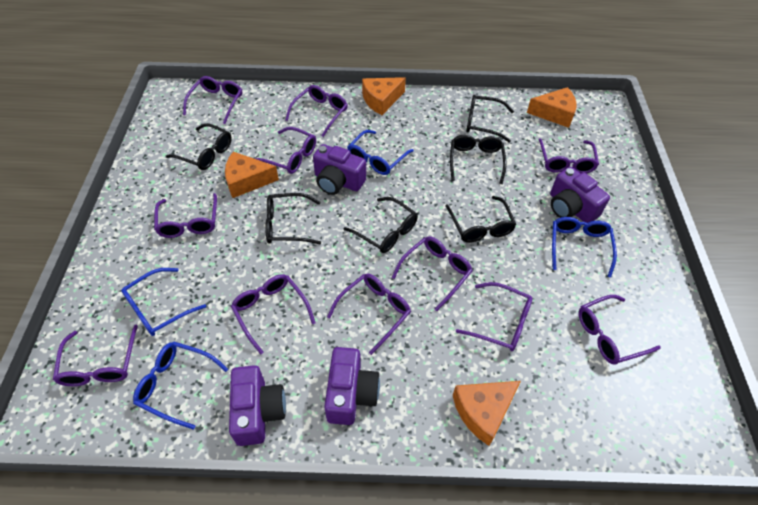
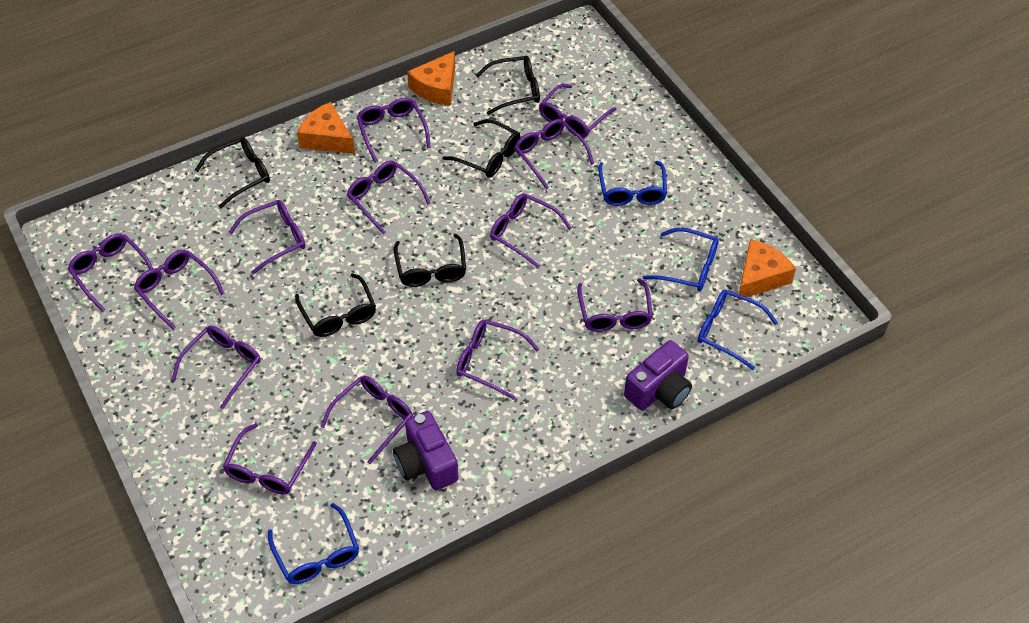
black glasses: 6 -> 5
orange cheese: 4 -> 3
purple camera: 4 -> 2
purple glasses: 11 -> 13

